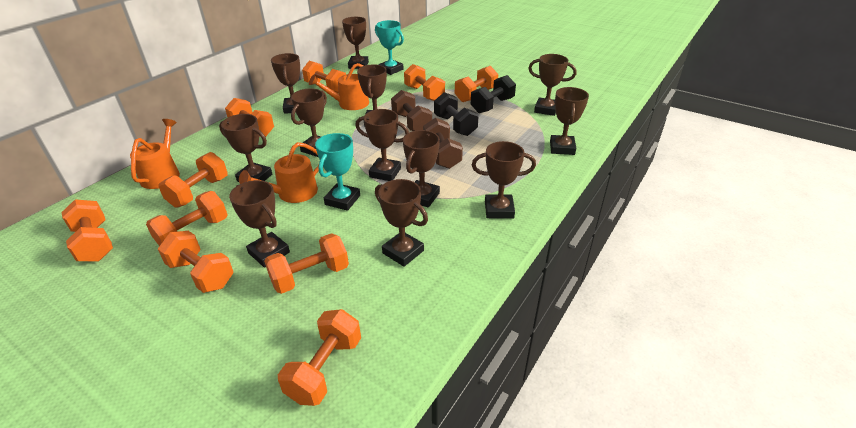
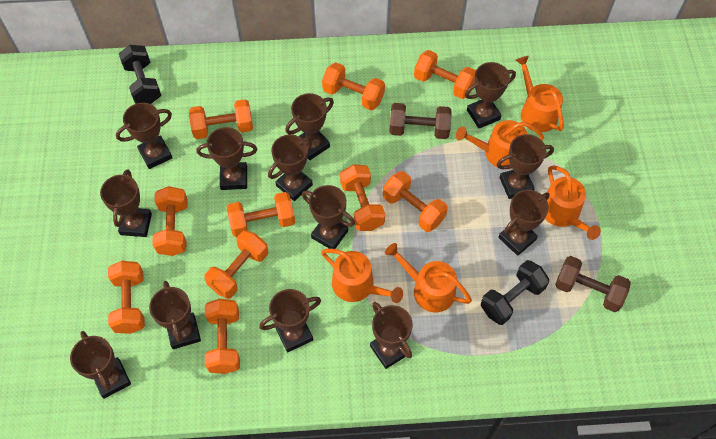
brown trophy: 12 -> 13
orange watering can: 3 -> 5
turquoise trophy: 2 -> 0

